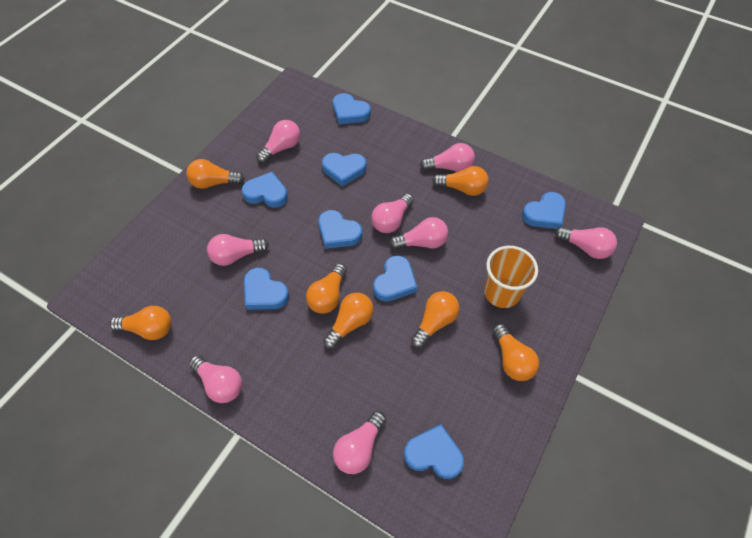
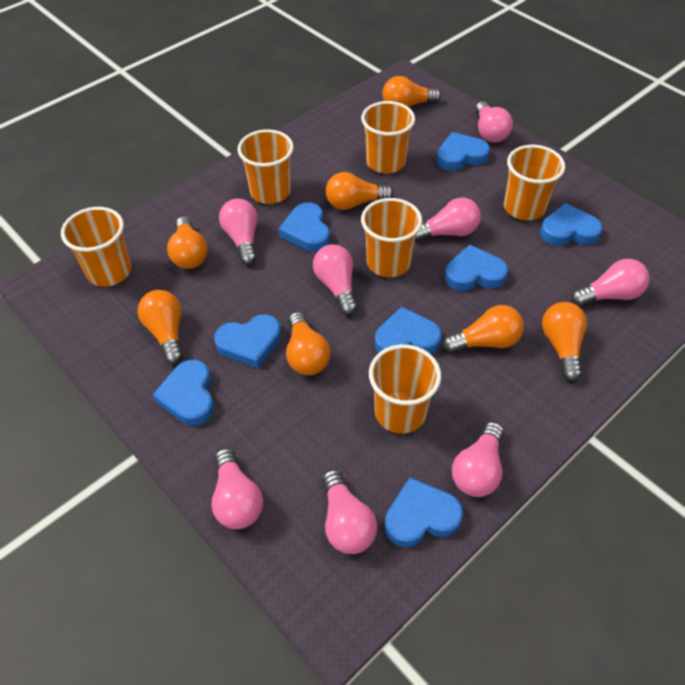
orange cup: 1 -> 6

